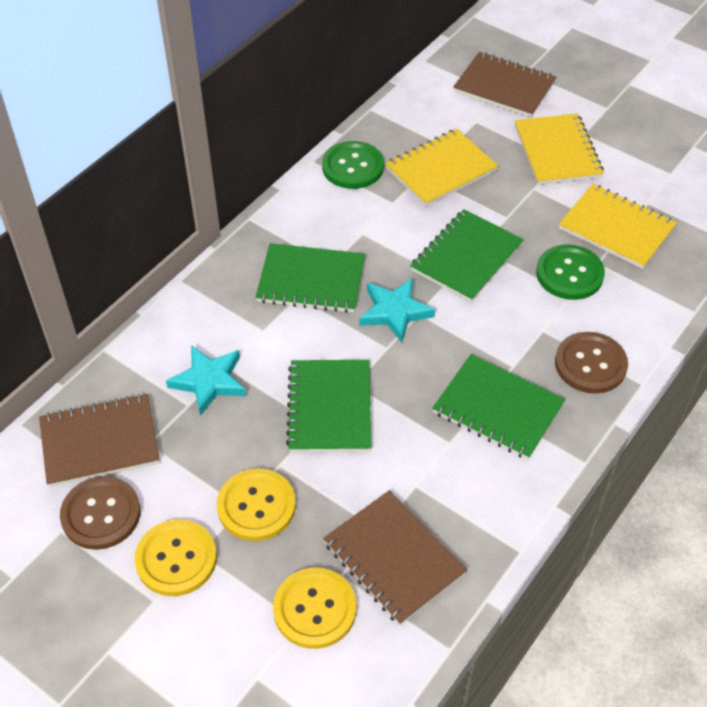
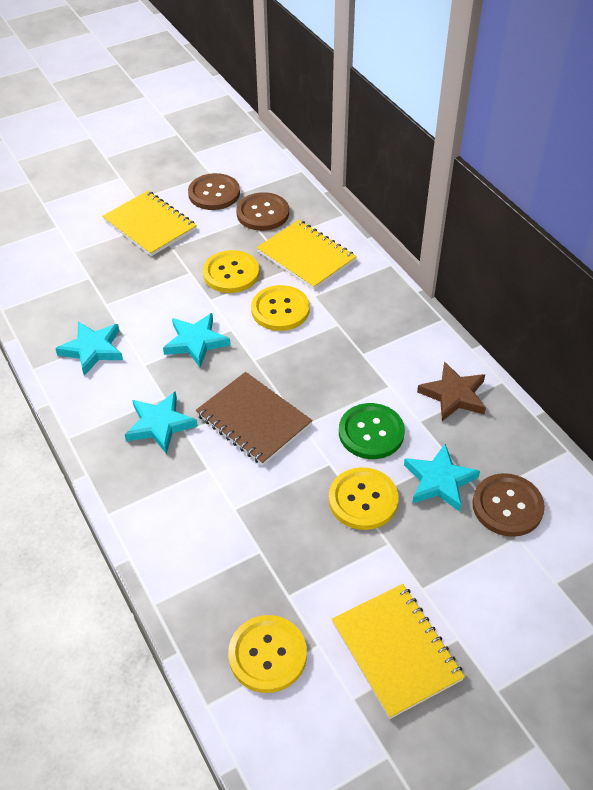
brown button: 2 -> 3
brown notebook: 3 -> 1
brown star: 0 -> 1
green button: 2 -> 1
green notebook: 4 -> 0
turquoise star: 2 -> 4
yellow button: 3 -> 4

